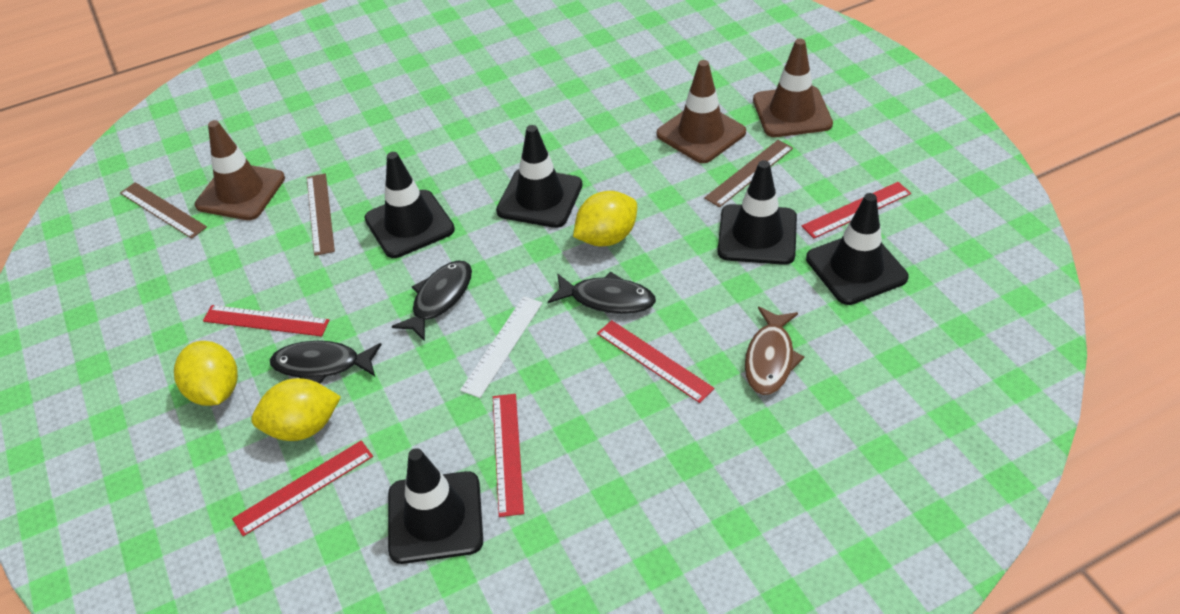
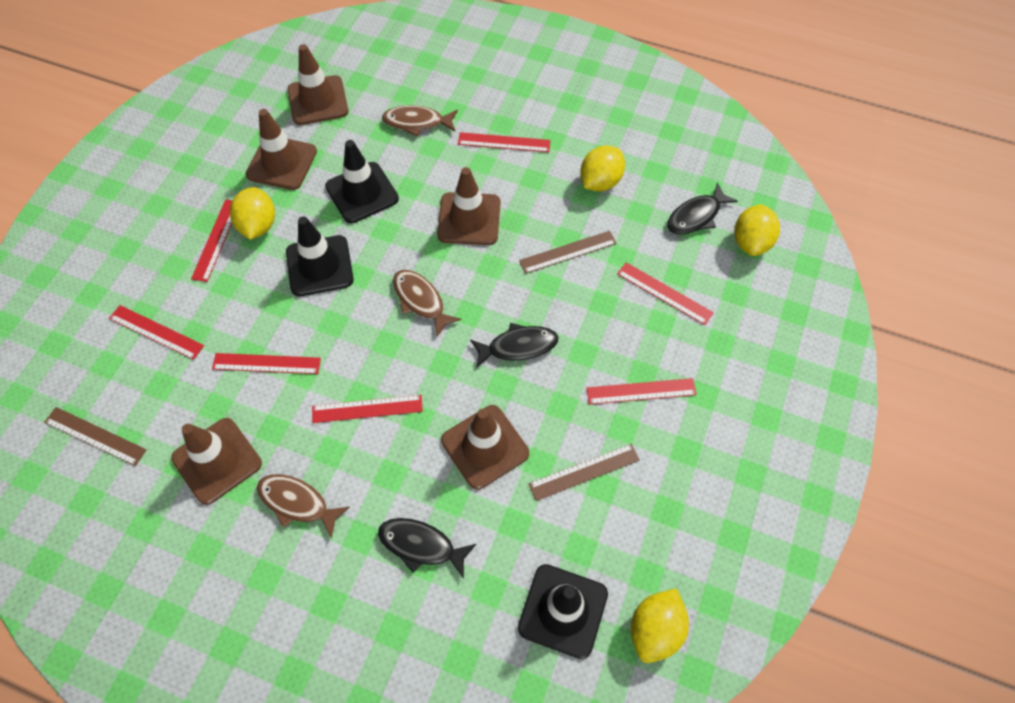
black traffic cone: 5 -> 3
brown fish: 1 -> 3
brown traffic cone: 3 -> 5
red ruler: 5 -> 7
white ruler: 1 -> 0
yellow lemon: 3 -> 4

